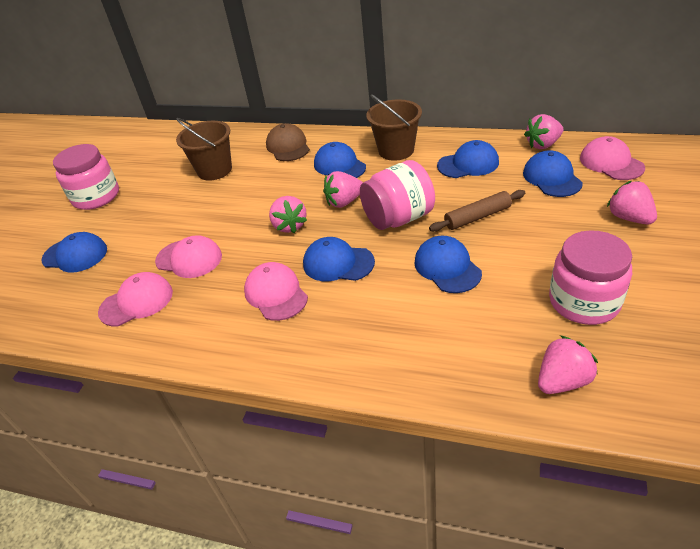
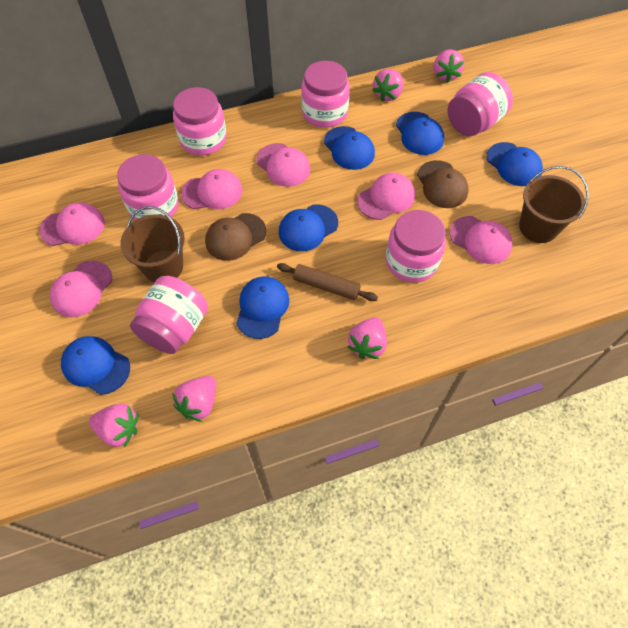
brown cap: 1 -> 2
pink cap: 4 -> 6
pink jar: 3 -> 6

